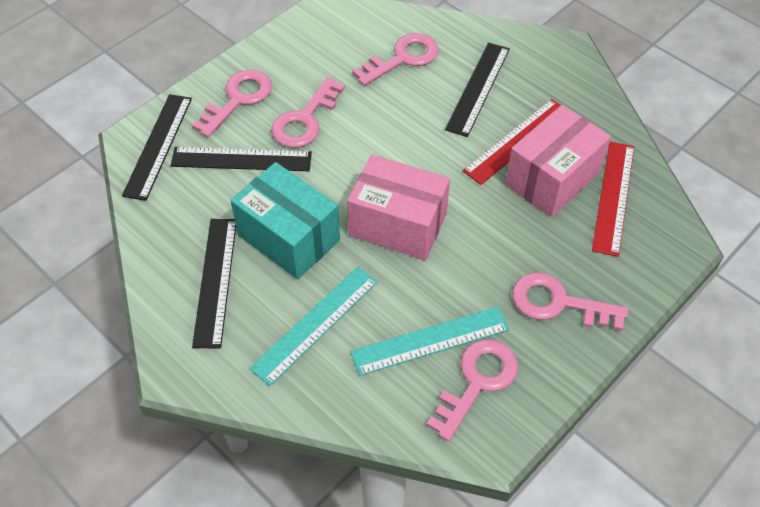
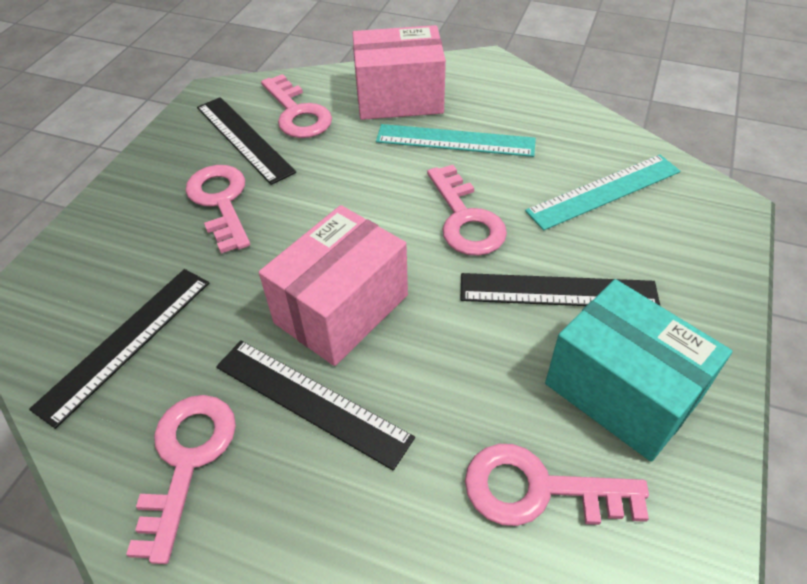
red ruler: 2 -> 0

